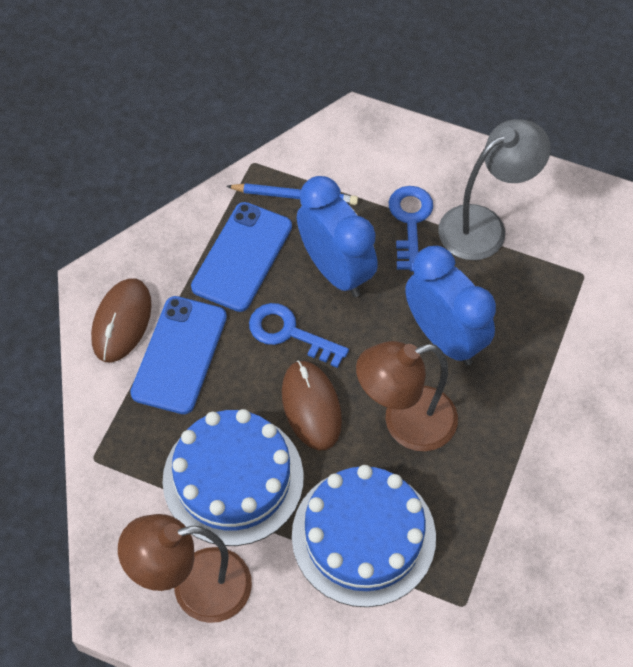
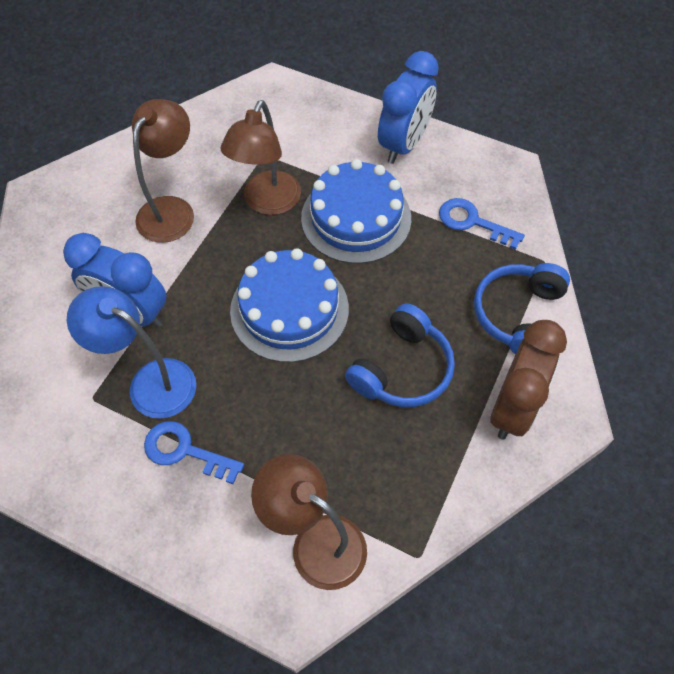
blue headphones: 0 -> 2
blue lamp: 0 -> 1
blue pencil: 1 -> 0
blue phone: 2 -> 0
brown clock: 0 -> 1
brown lamp: 2 -> 3
brown mouse: 2 -> 0
grey lamp: 1 -> 0

